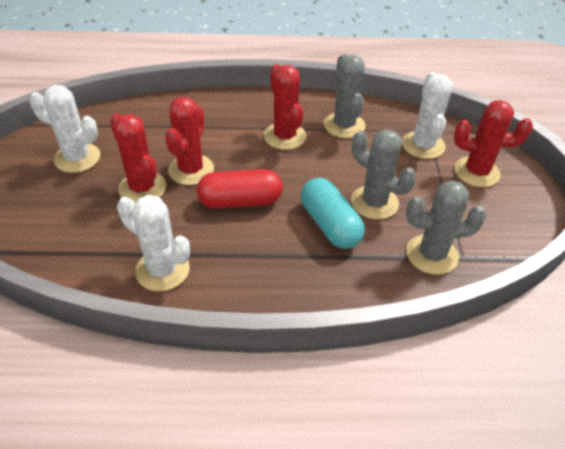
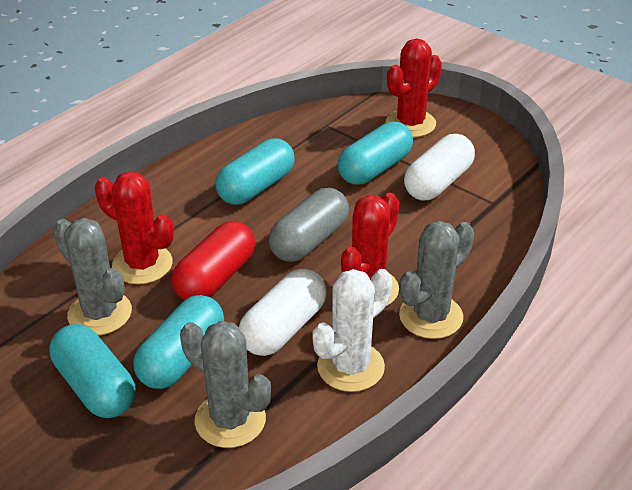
grey capsule: 0 -> 1
red cactus: 4 -> 3
turquoise capsule: 1 -> 4
white cactus: 3 -> 1
white capsule: 0 -> 2

